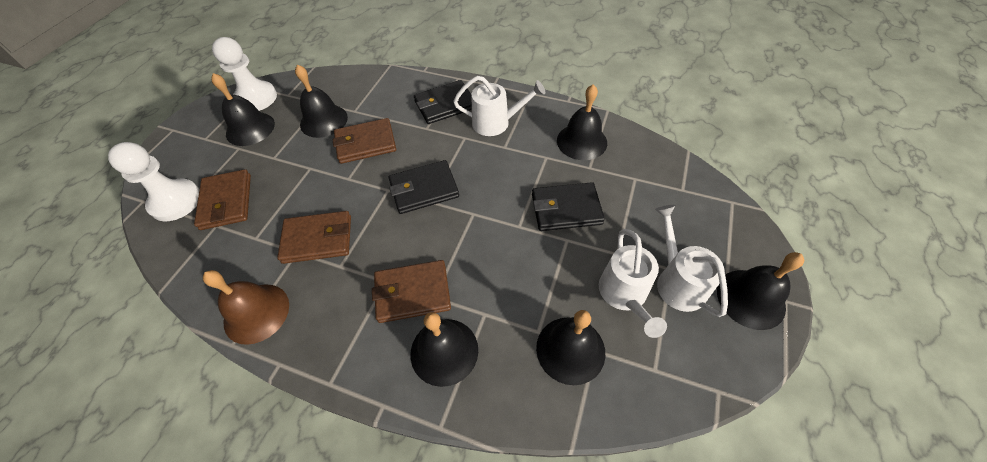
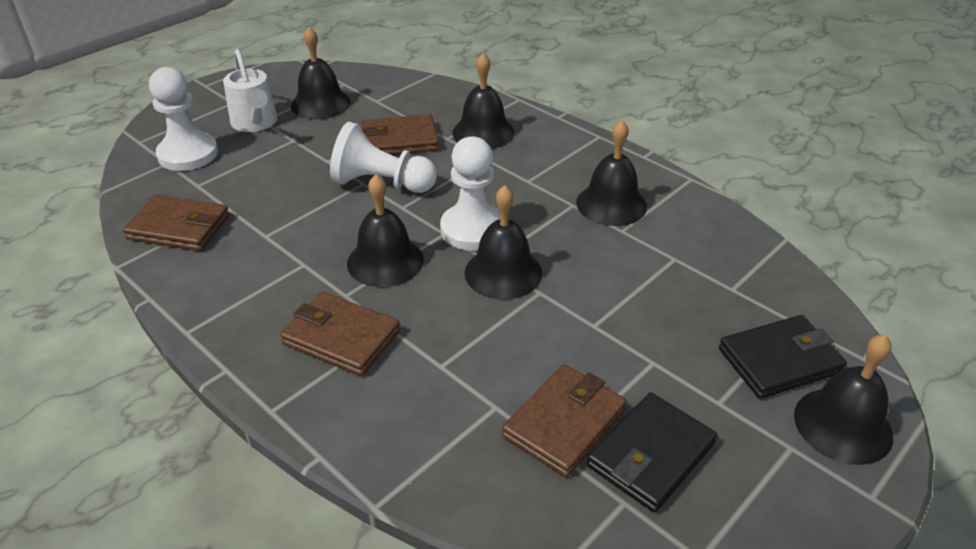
black wallet: 3 -> 2
brown bell: 1 -> 0
white pawn: 2 -> 3
white watering can: 3 -> 1

